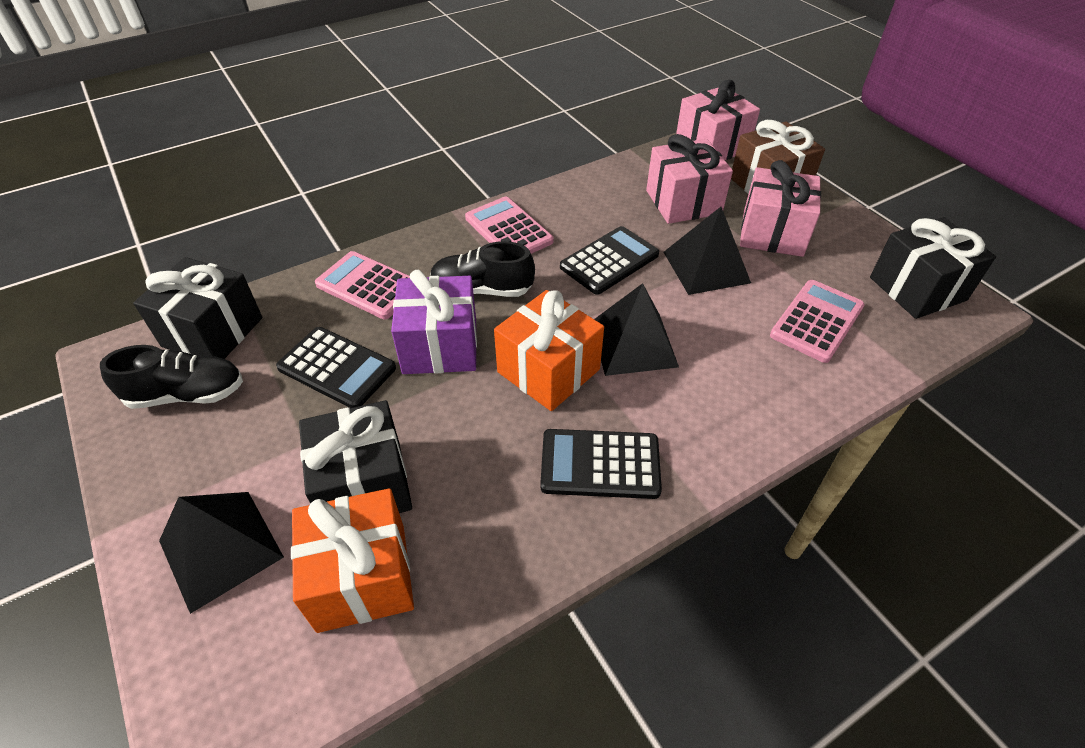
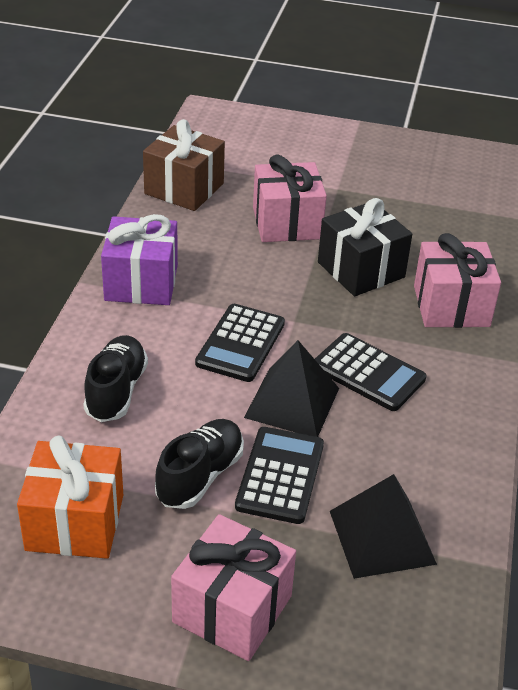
black gift: 3 -> 1
black pyramid: 3 -> 2
orange gift: 2 -> 1
pink calculator: 3 -> 0

